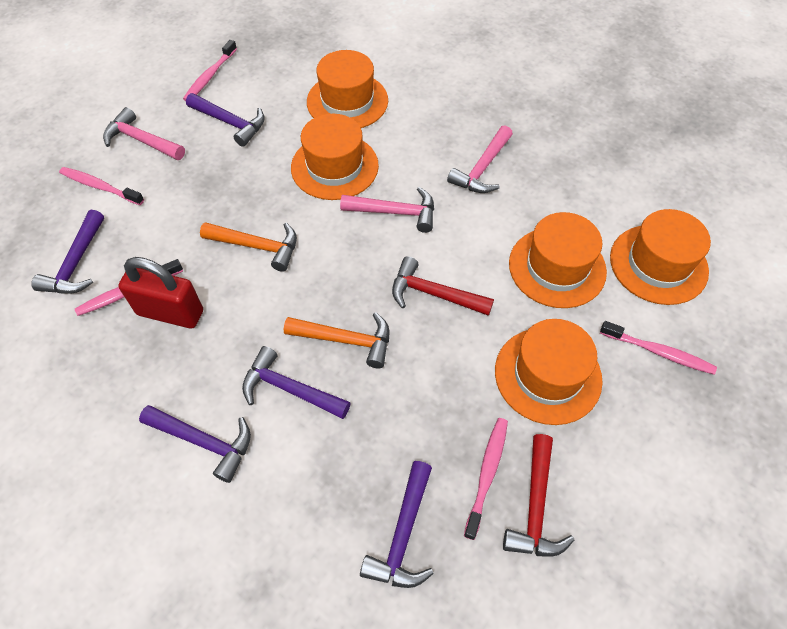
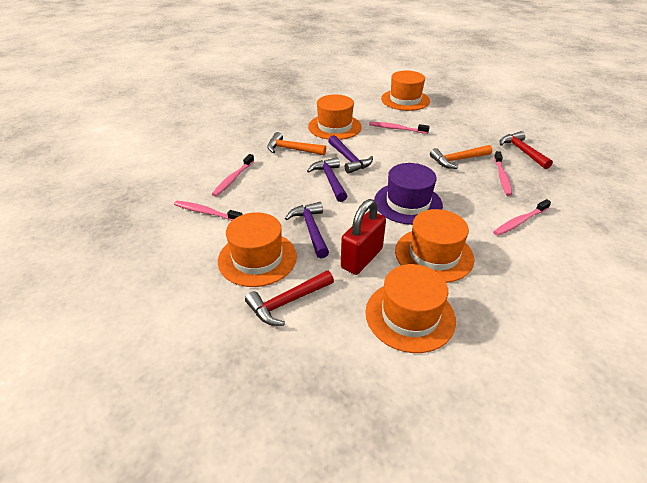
pink hammer: 3 -> 0
purple hammer: 5 -> 3
purple hat: 0 -> 1

